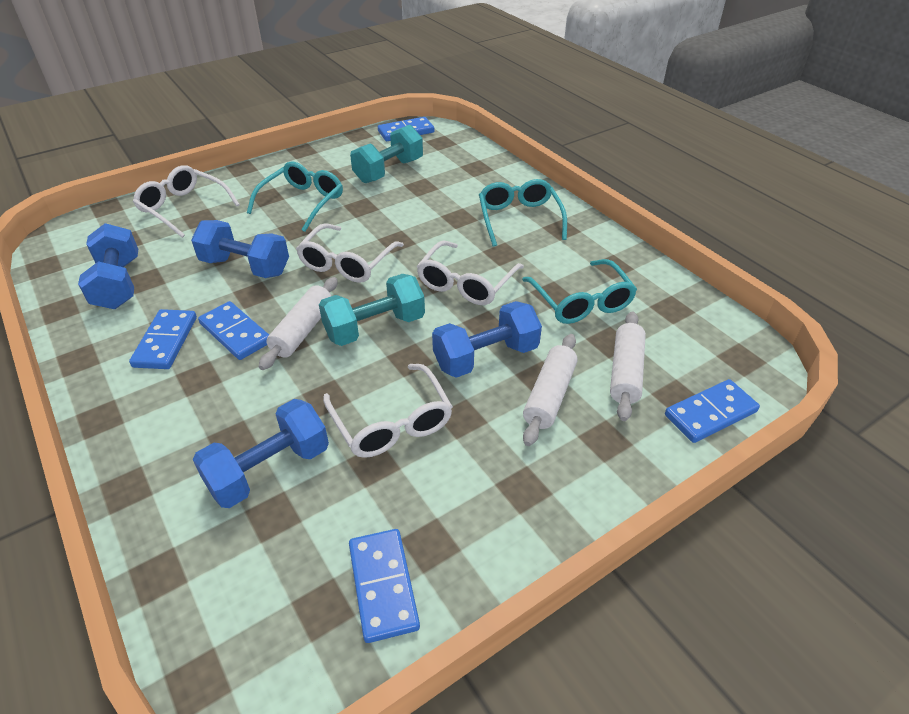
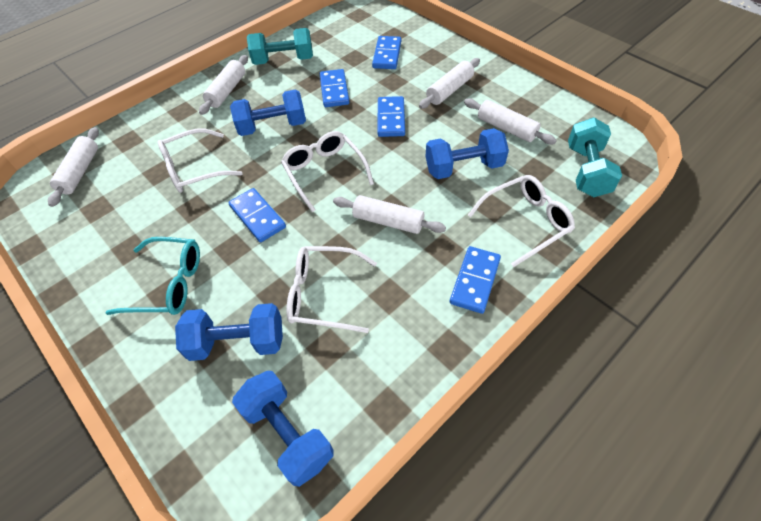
turquoise glasses: 3 -> 1
white rolling pin: 3 -> 5

